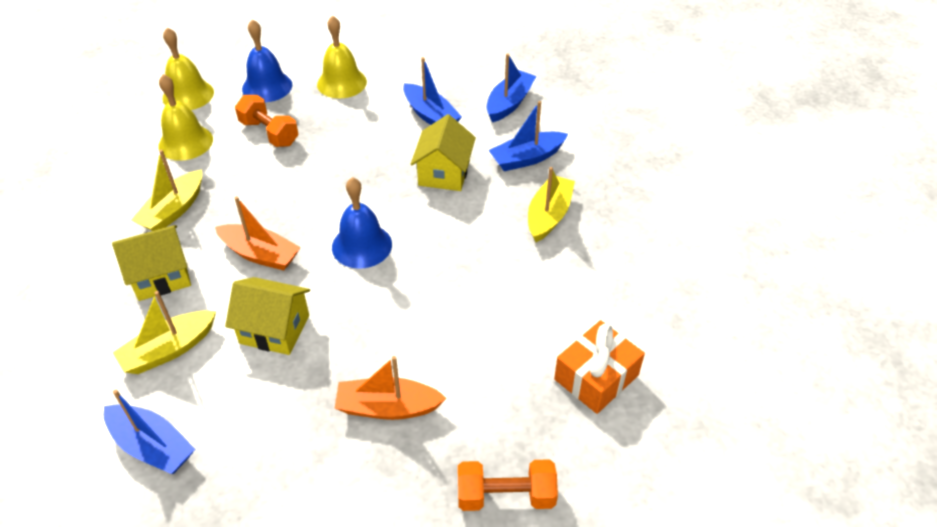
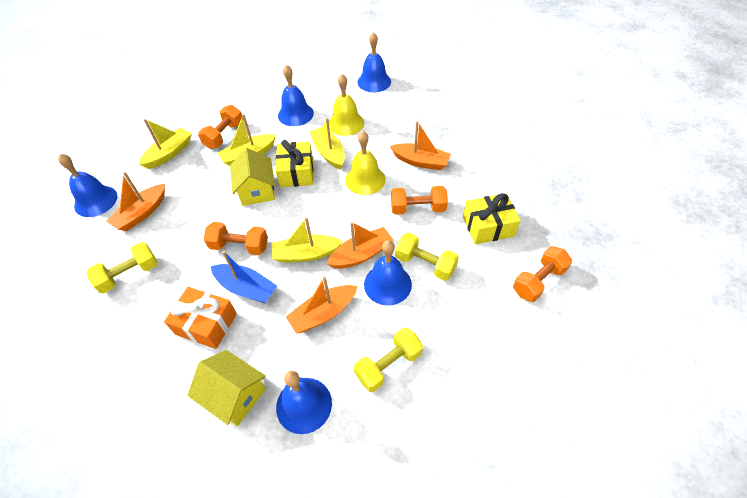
blue bell: 2 -> 5
blue boat: 4 -> 1
orange boat: 2 -> 4
orange dumbbell: 2 -> 4
yellow bell: 3 -> 2
yellow boat: 3 -> 4
yellow dumbbell: 0 -> 3
yellow gift: 0 -> 2
yellow house: 3 -> 2

